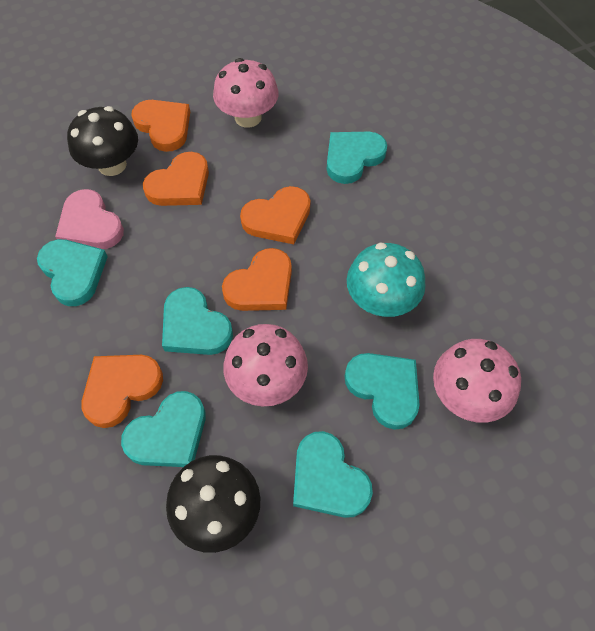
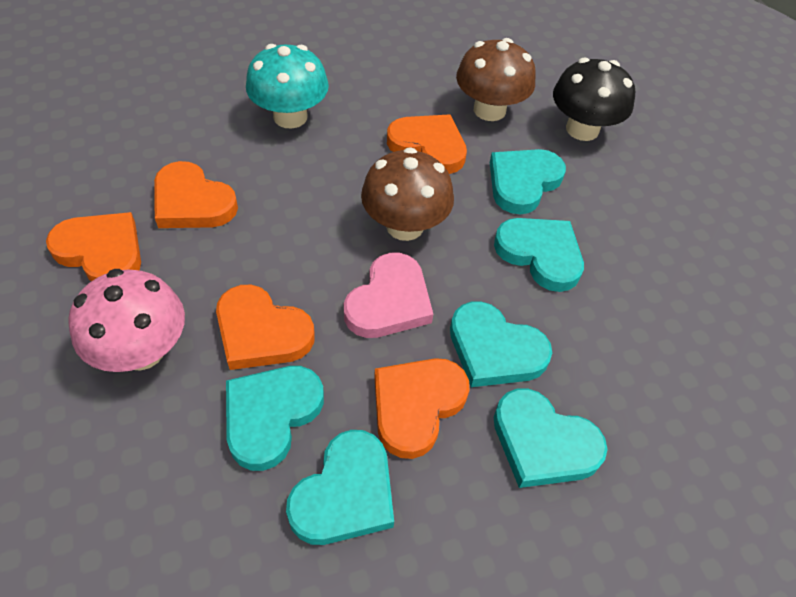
black mushroom: 2 -> 1
brown mushroom: 0 -> 2
pink mushroom: 3 -> 1

